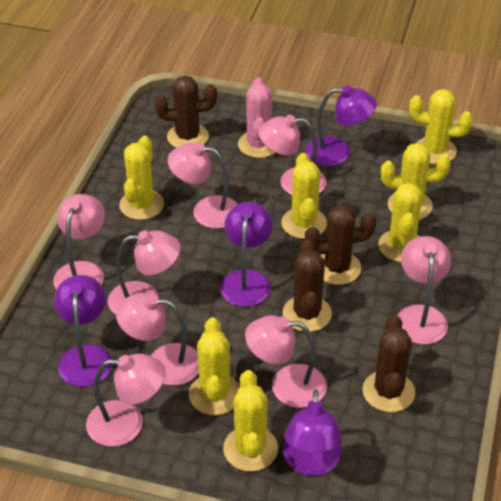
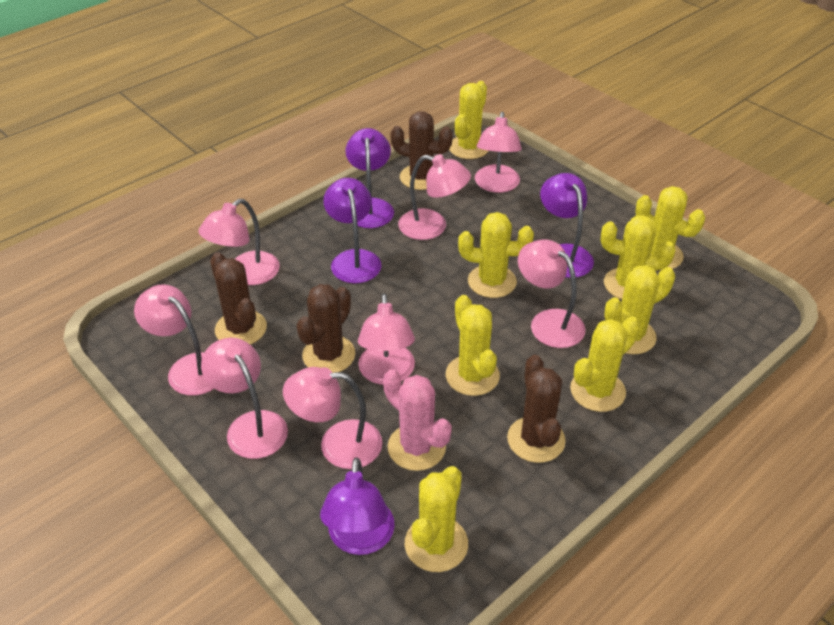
yellow cactus: 7 -> 8

